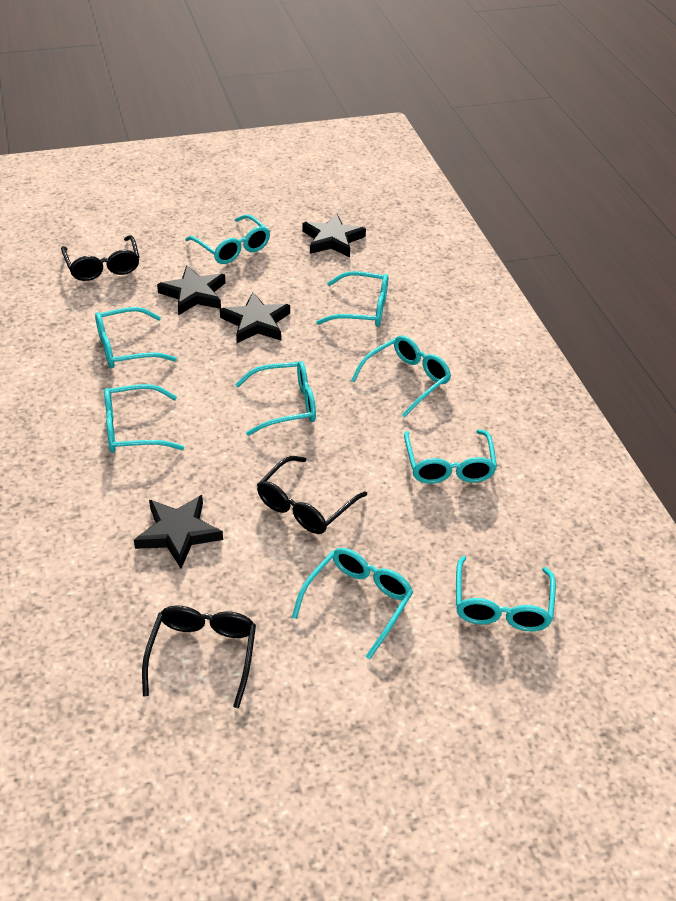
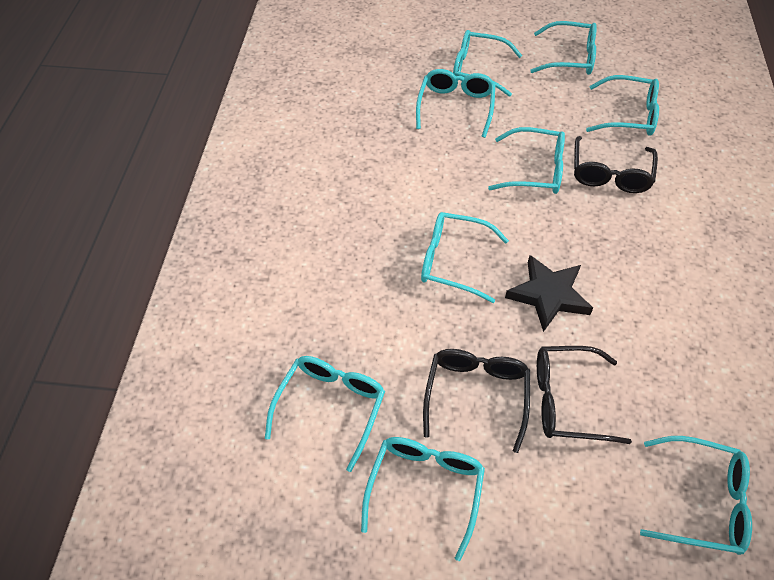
black star: 4 -> 1

